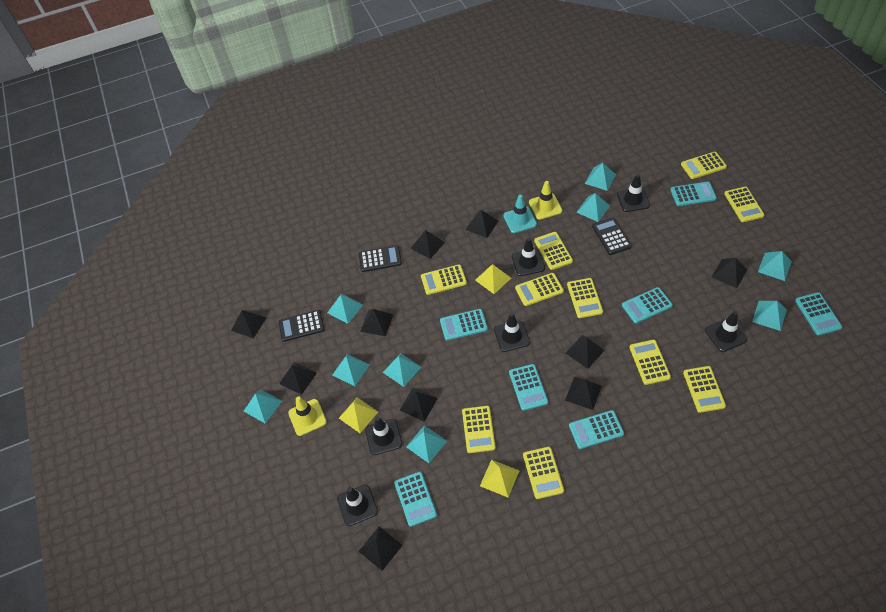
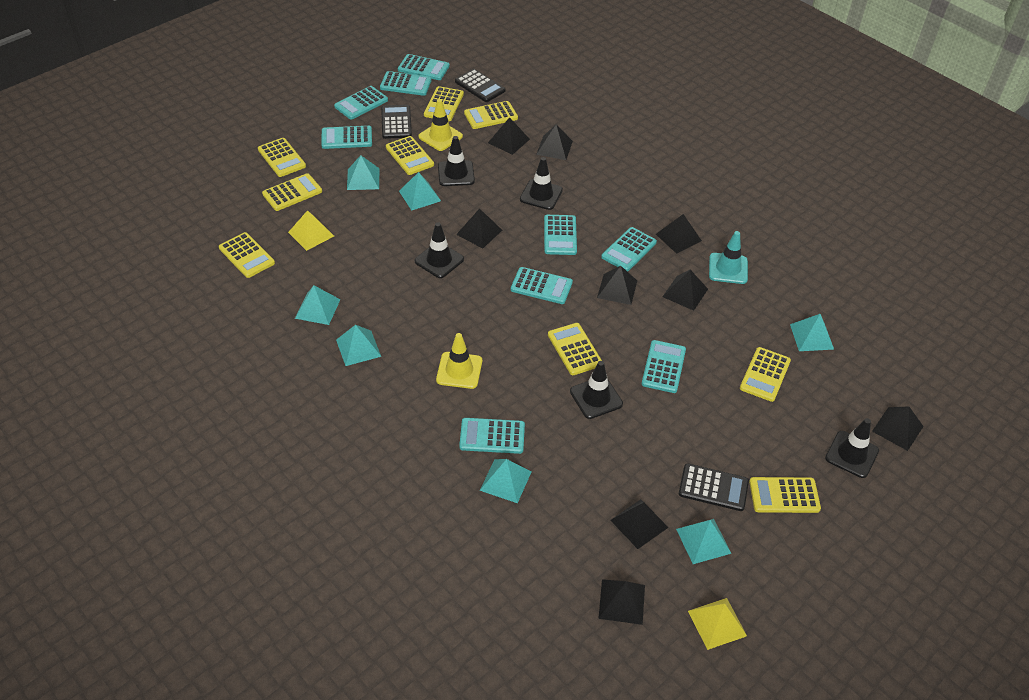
black pyramid: 10 -> 9
black traffic cone: 6 -> 5
turquoise calculator: 7 -> 9
turquoise pyramid: 9 -> 7
yellow calculator: 10 -> 9
yellow pyramid: 3 -> 2

